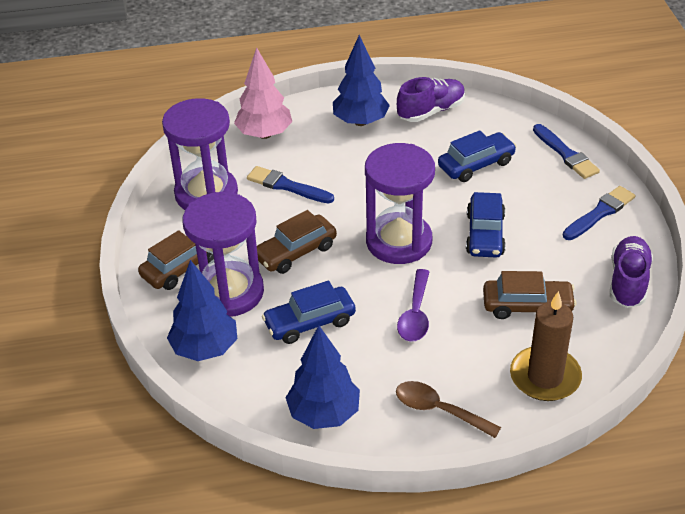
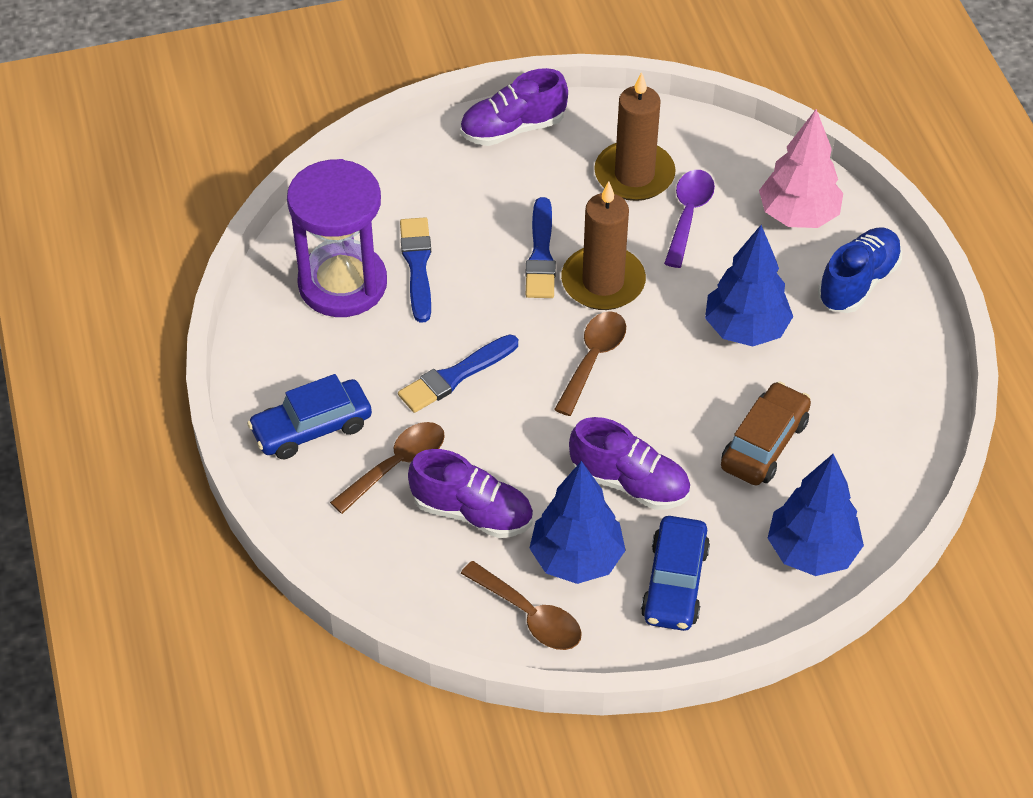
blue car: 3 -> 2
blue shoe: 0 -> 1
brown candle: 1 -> 2
brown car: 3 -> 1
brown spoon: 1 -> 3
purple hourglass: 3 -> 1
purple shoe: 2 -> 3

